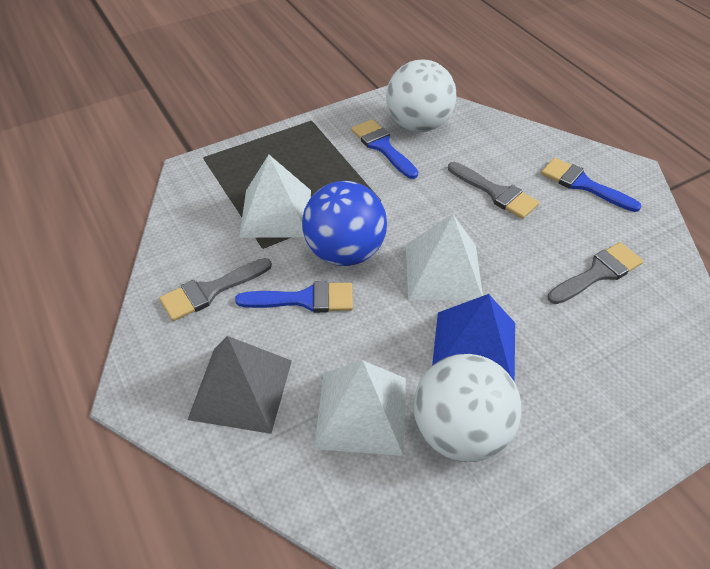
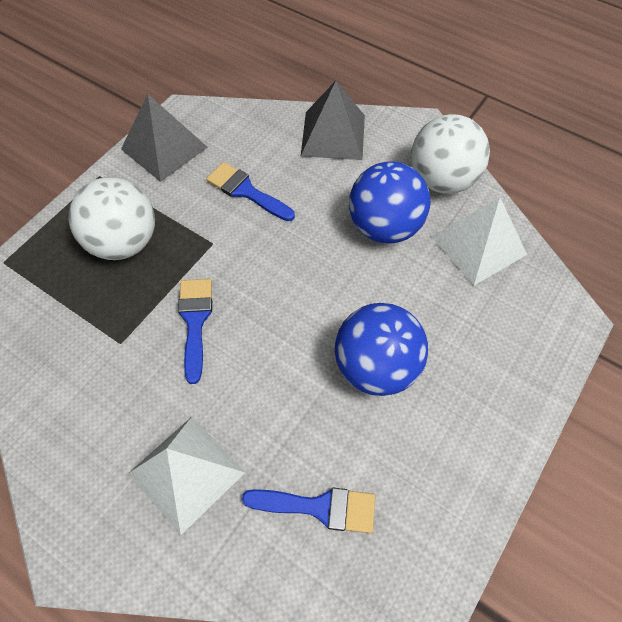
blue ball: 1 -> 2
blue pyramid: 1 -> 0
grey brush: 3 -> 0
grey pyramid: 1 -> 2
white pyramid: 3 -> 2

